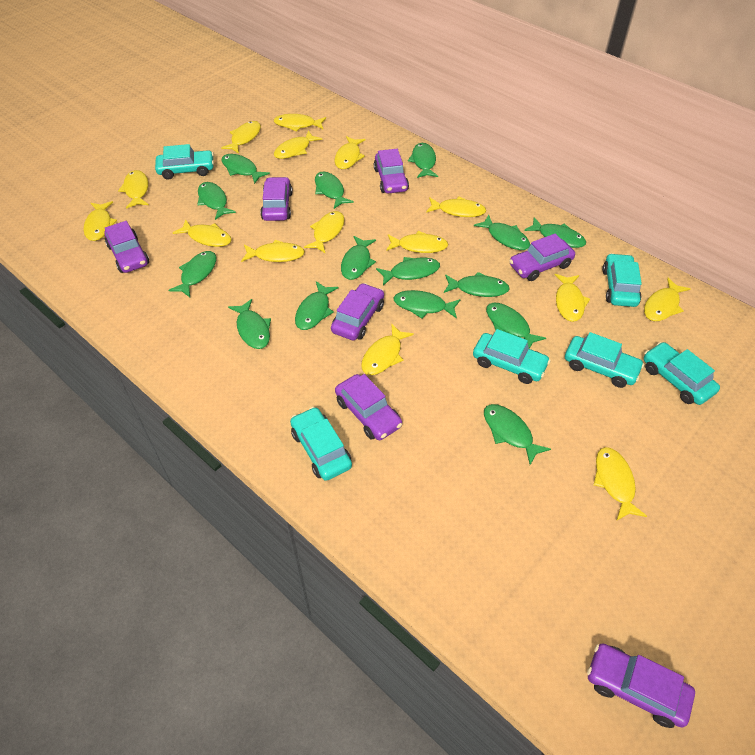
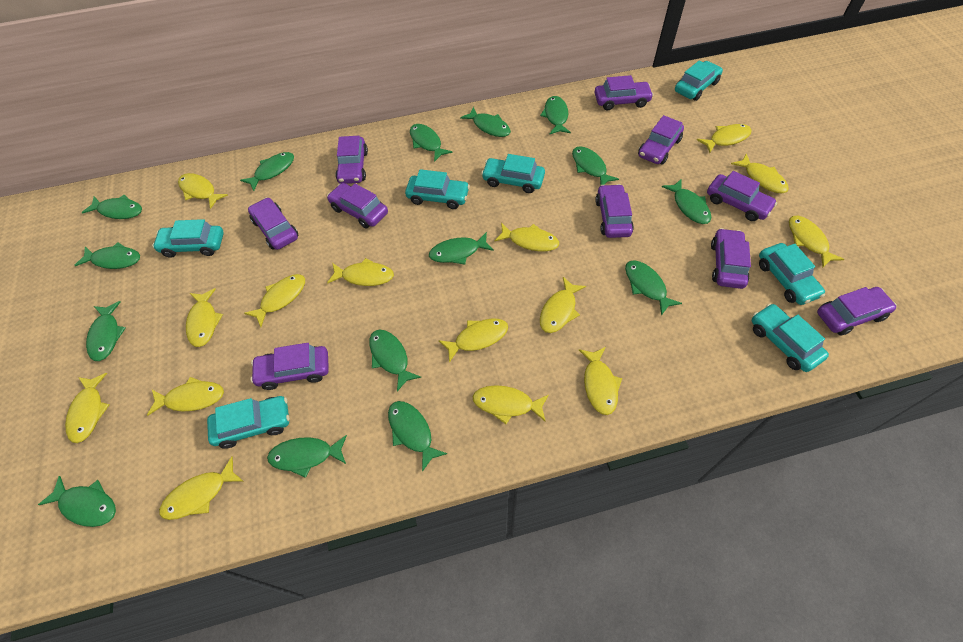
purple car: 7 -> 10
turquoise car: 6 -> 7

